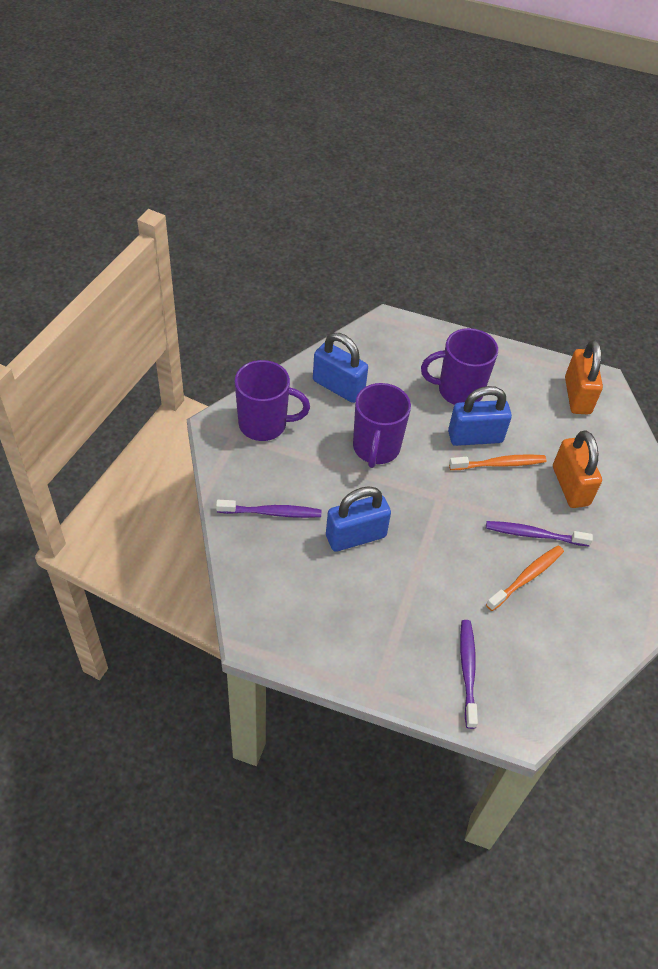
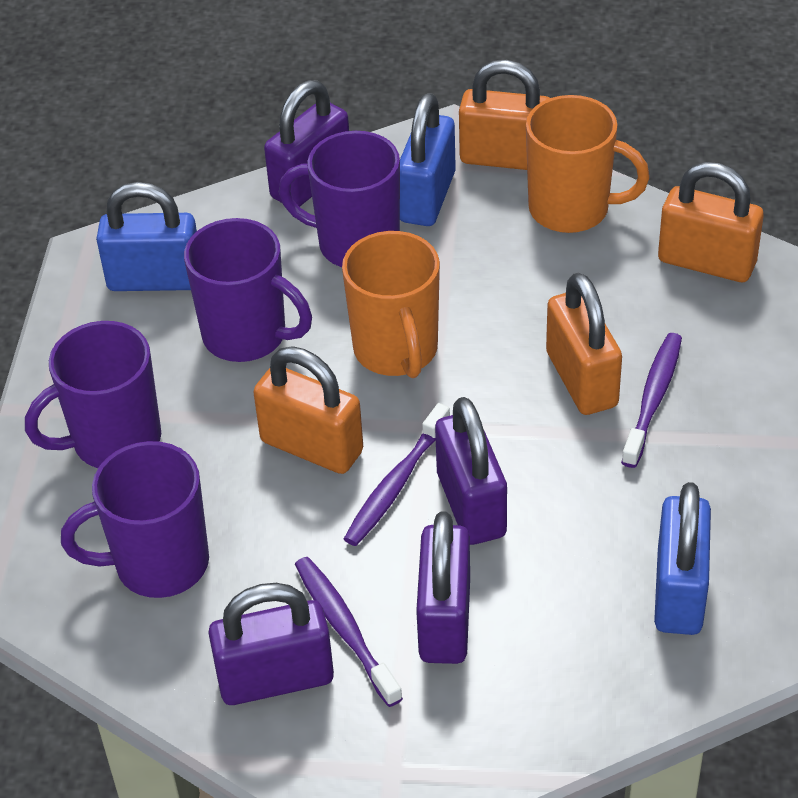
orange mug: 0 -> 2
orange padlock: 2 -> 4
orange toothbrush: 2 -> 0
purple mug: 3 -> 4
purple padlock: 0 -> 4

